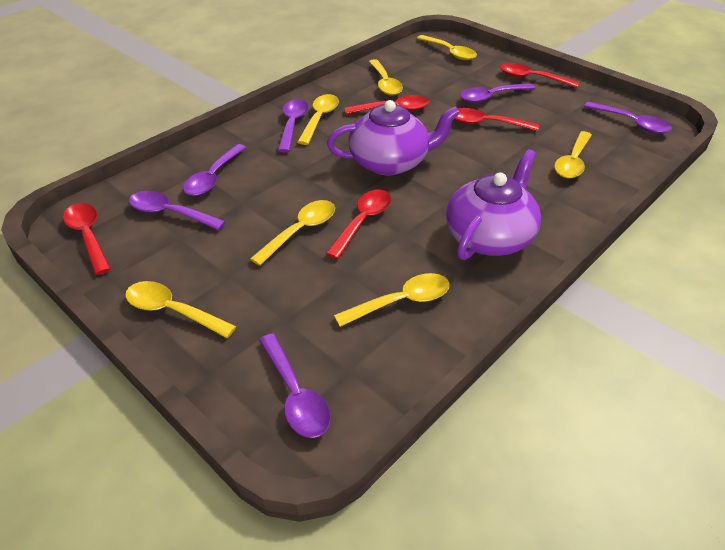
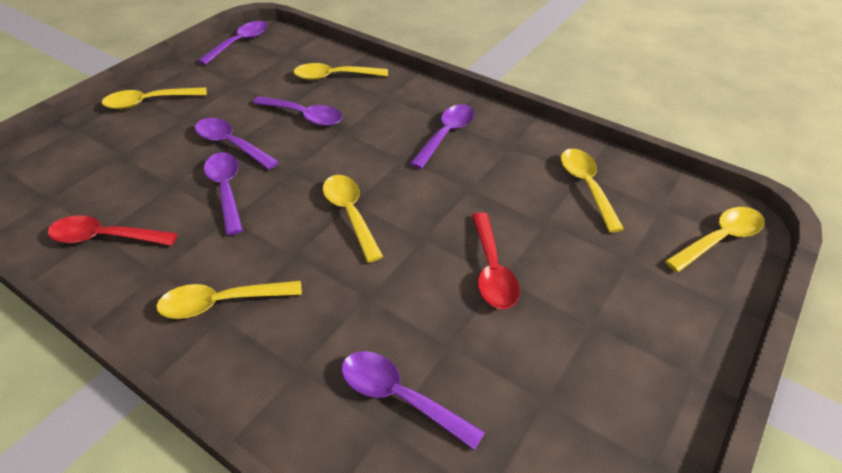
purple teapot: 2 -> 0
red spoon: 5 -> 2
yellow spoon: 7 -> 6

